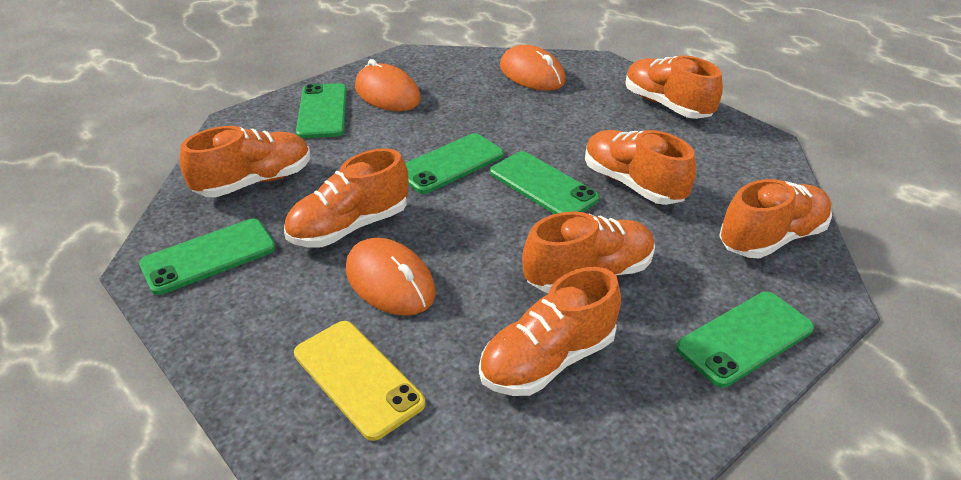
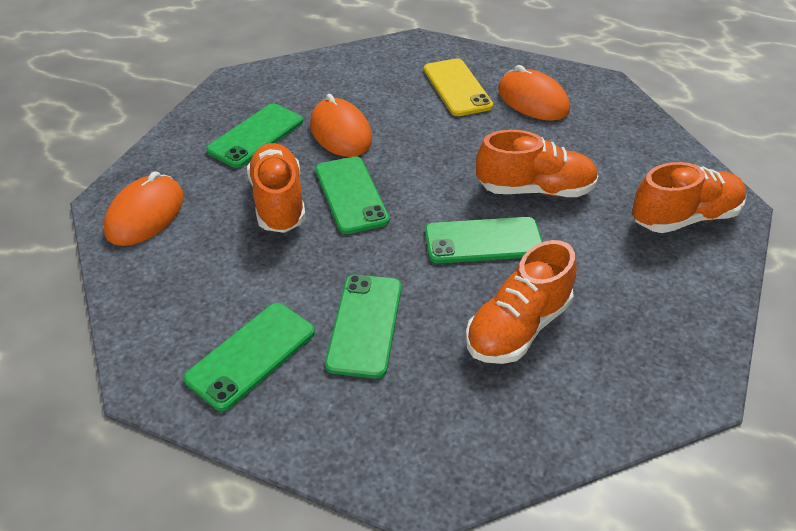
orange shoe: 7 -> 4

